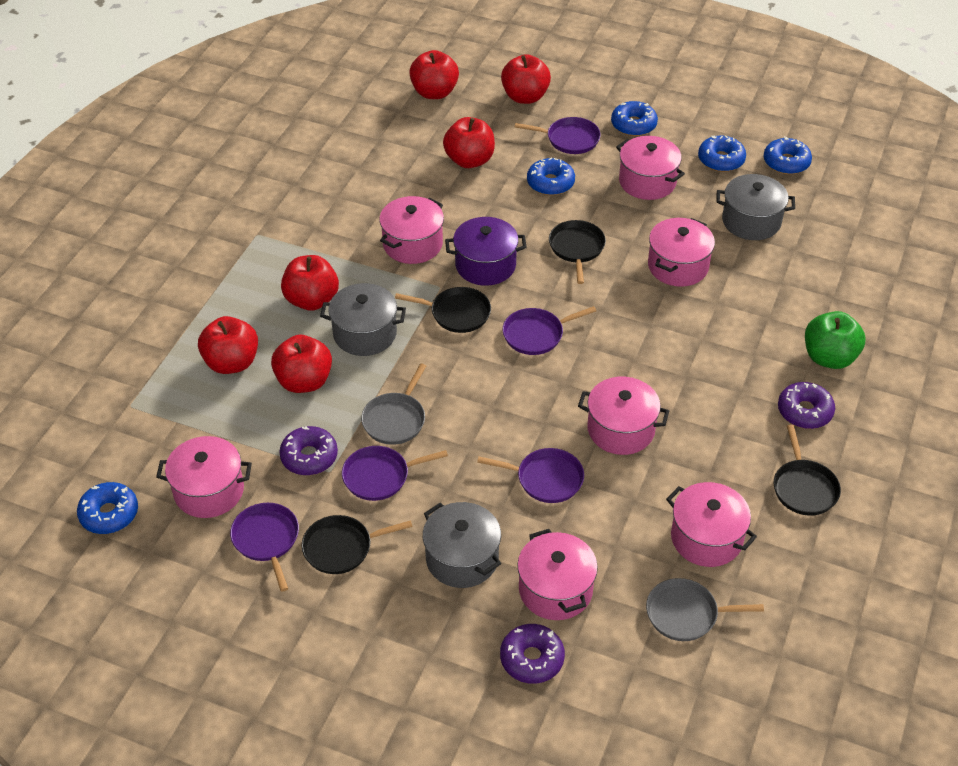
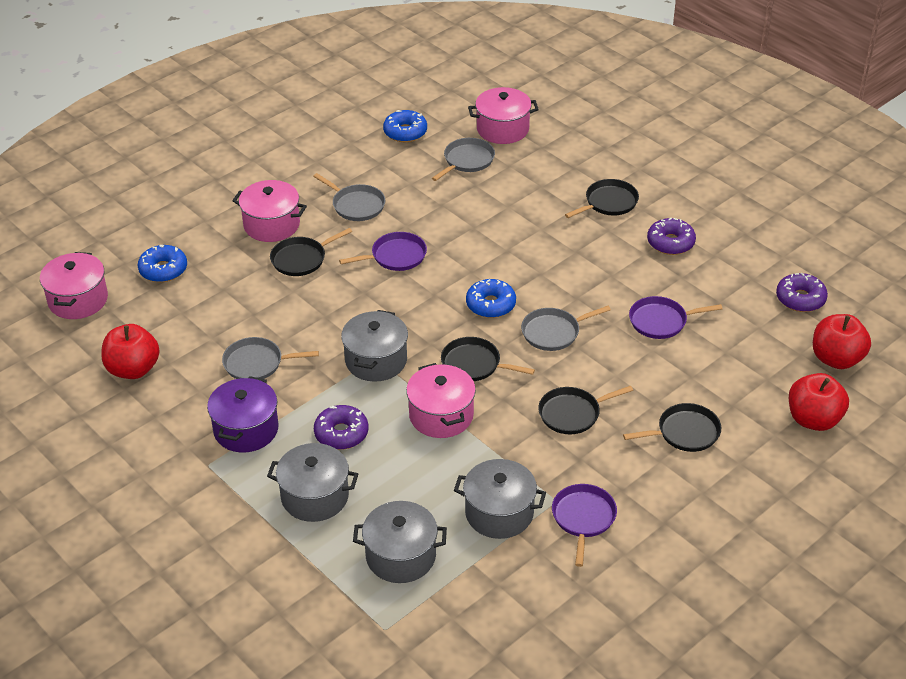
black pan: 4 -> 5
blue donut: 5 -> 3
green apple: 1 -> 0
grey pan: 2 -> 4
grey pot: 3 -> 4
pink pot: 7 -> 4
purple pan: 5 -> 3
red apple: 6 -> 3

